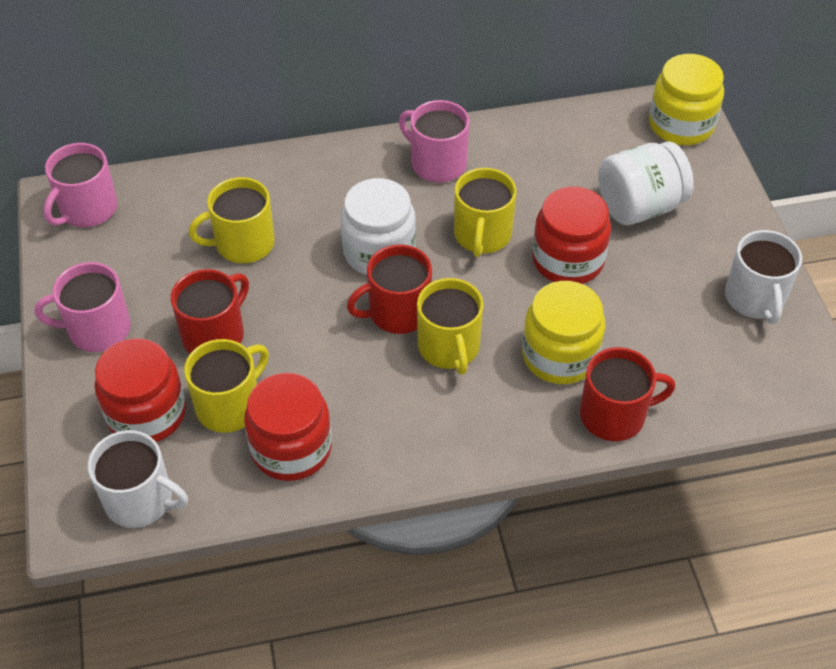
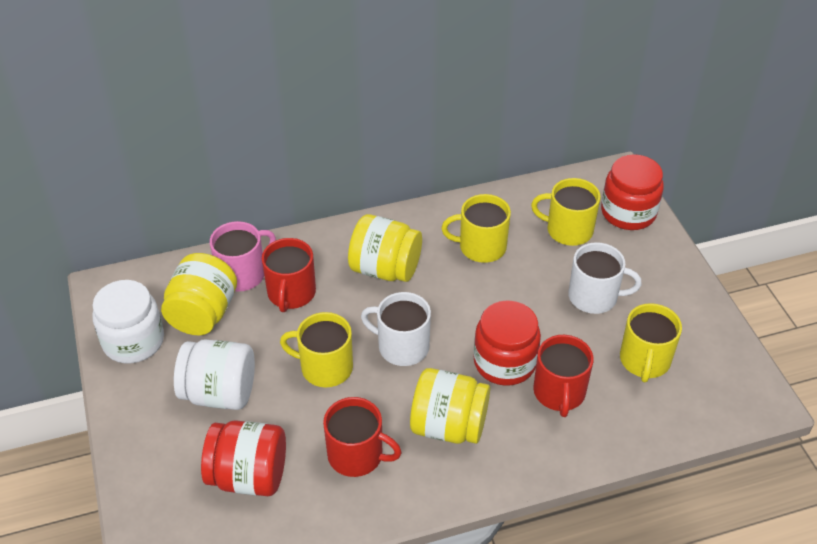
pink mug: 3 -> 1
yellow jar: 2 -> 3

